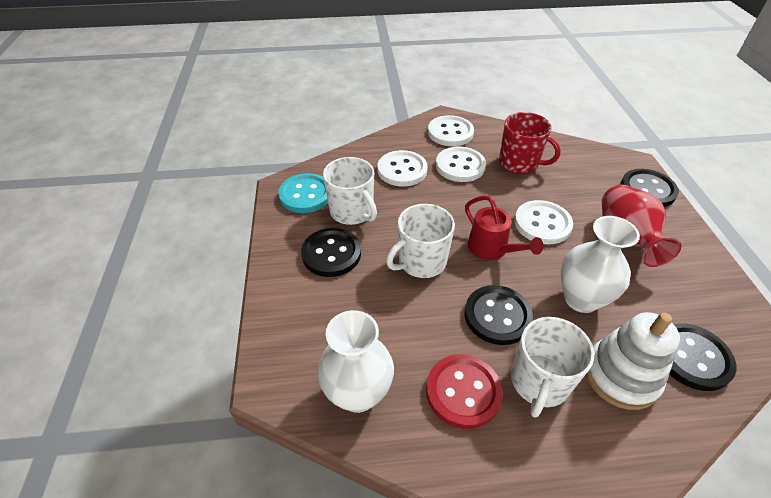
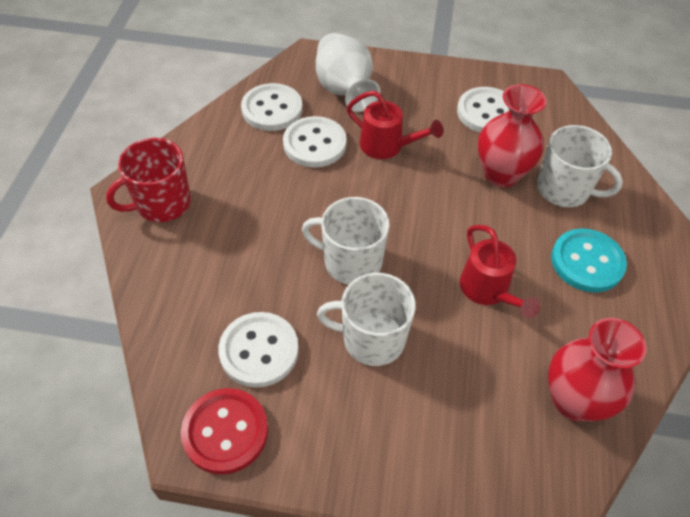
black button: 4 -> 0
red vase: 1 -> 2
red watering can: 1 -> 2
white stacking toy: 1 -> 0
white vase: 2 -> 1

